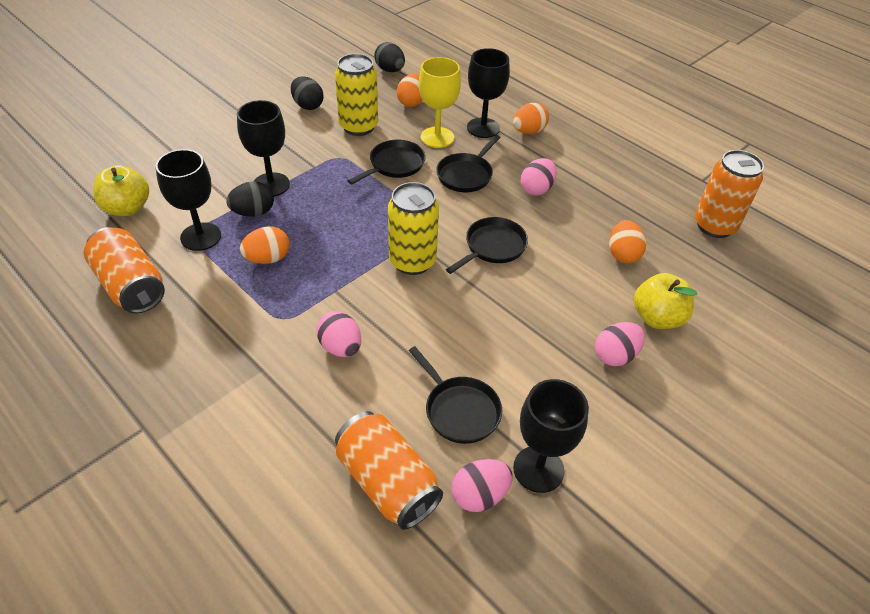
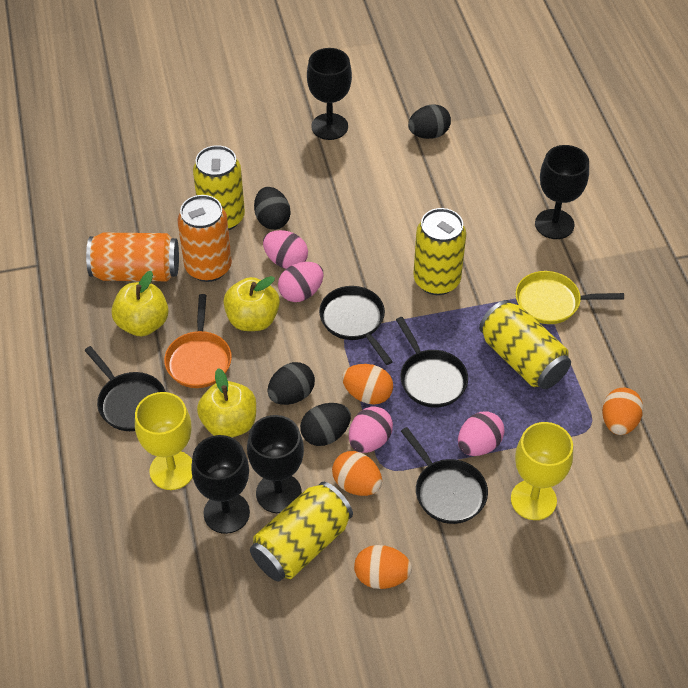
black egg: 3 -> 4
orange can: 3 -> 2
orange pan: 0 -> 1
yellow apple: 2 -> 3
yellow can: 2 -> 4
yellow goblet: 1 -> 2
yellow pan: 0 -> 1

